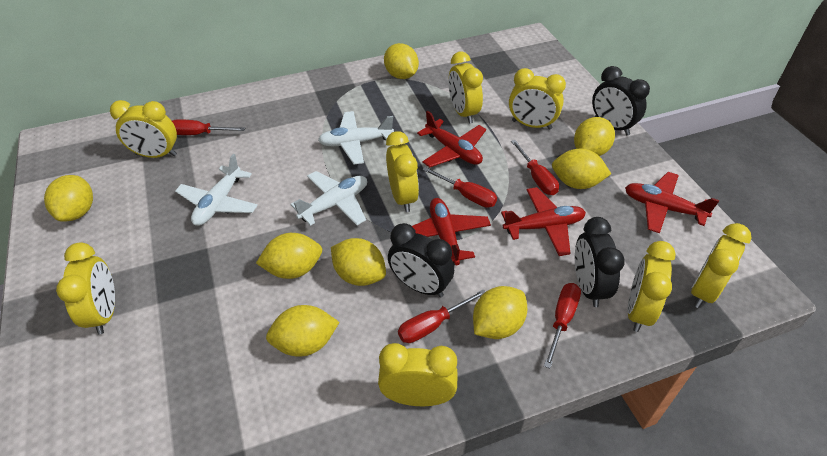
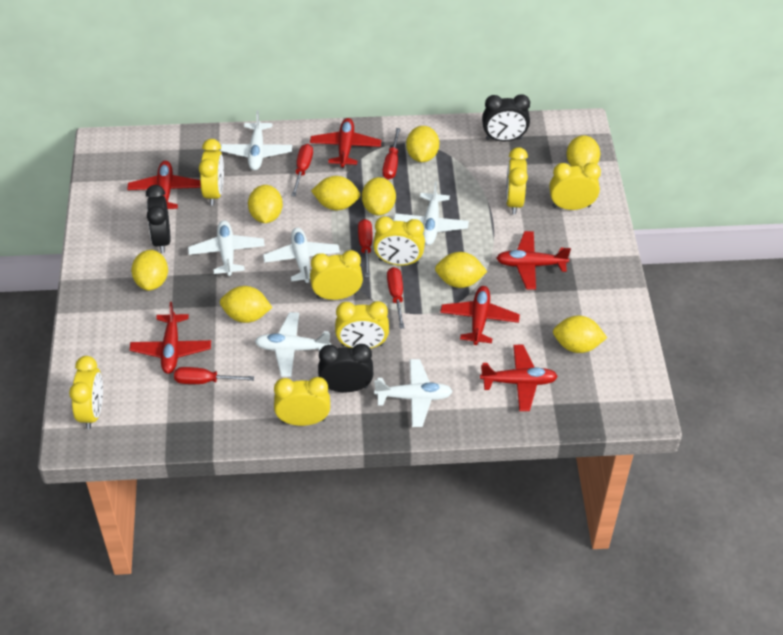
red plane: 4 -> 6
white plane: 3 -> 6
yellow lemon: 8 -> 9

